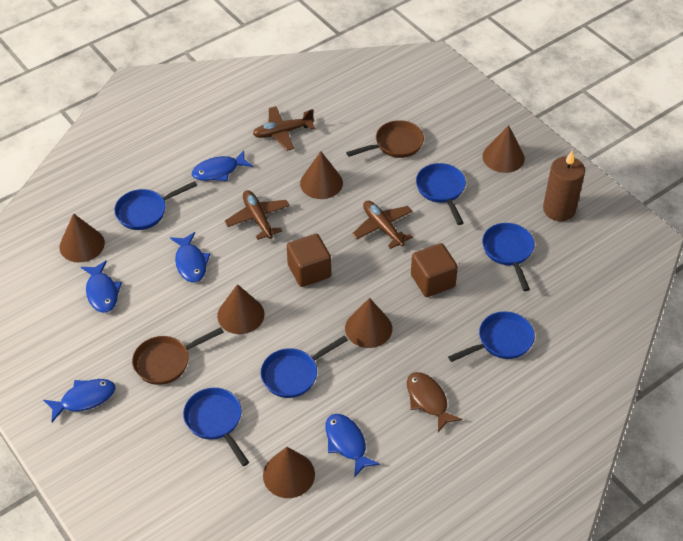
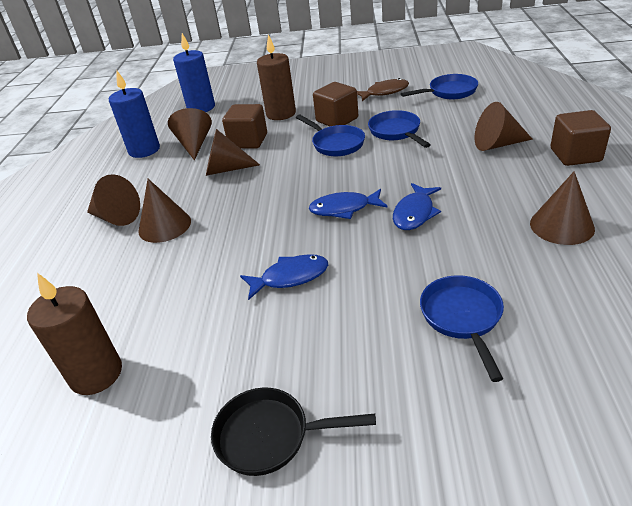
black pan: 0 -> 1
blue candle: 0 -> 2
blue fish: 5 -> 3
blue pan: 6 -> 4
brown candle: 1 -> 2
brown cube: 2 -> 3
brown pan: 2 -> 0
brown plane: 3 -> 0

